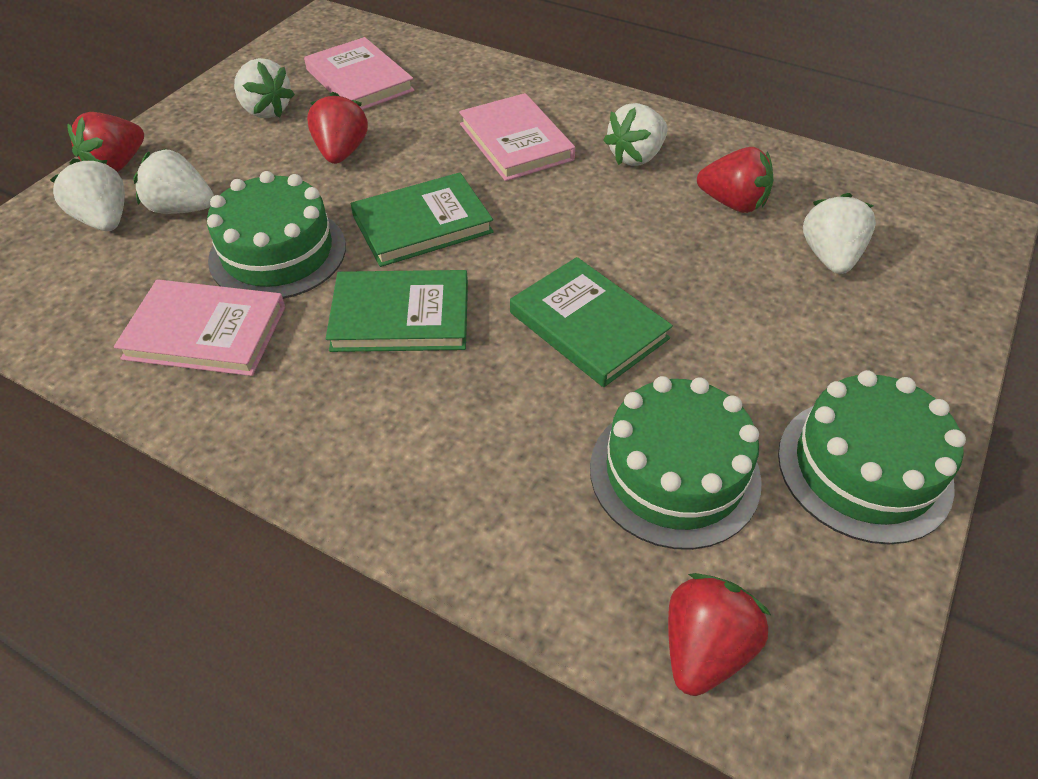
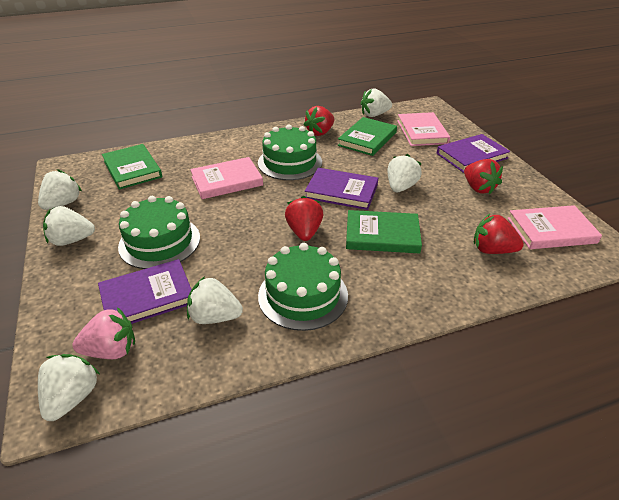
pink strawberry: 0 -> 1
purple book: 0 -> 3
white strawberry: 5 -> 6

